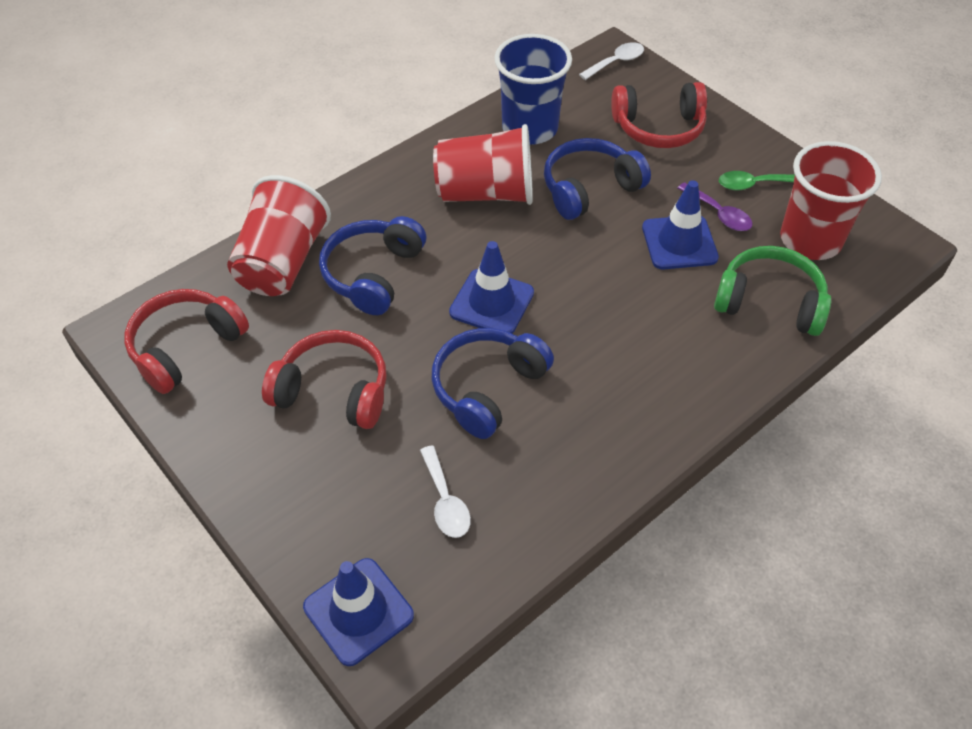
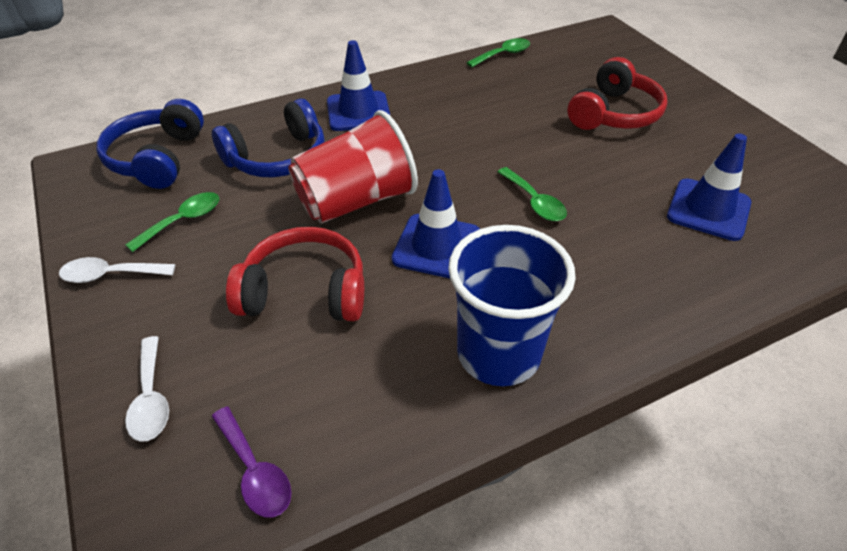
blue headphones: 3 -> 2
green headphones: 1 -> 0
green spoon: 1 -> 3
red cup: 3 -> 1
red headphones: 3 -> 2

